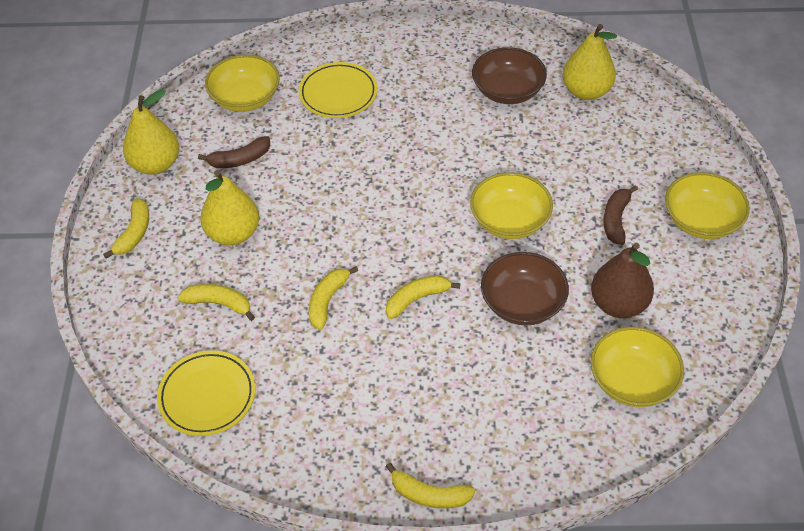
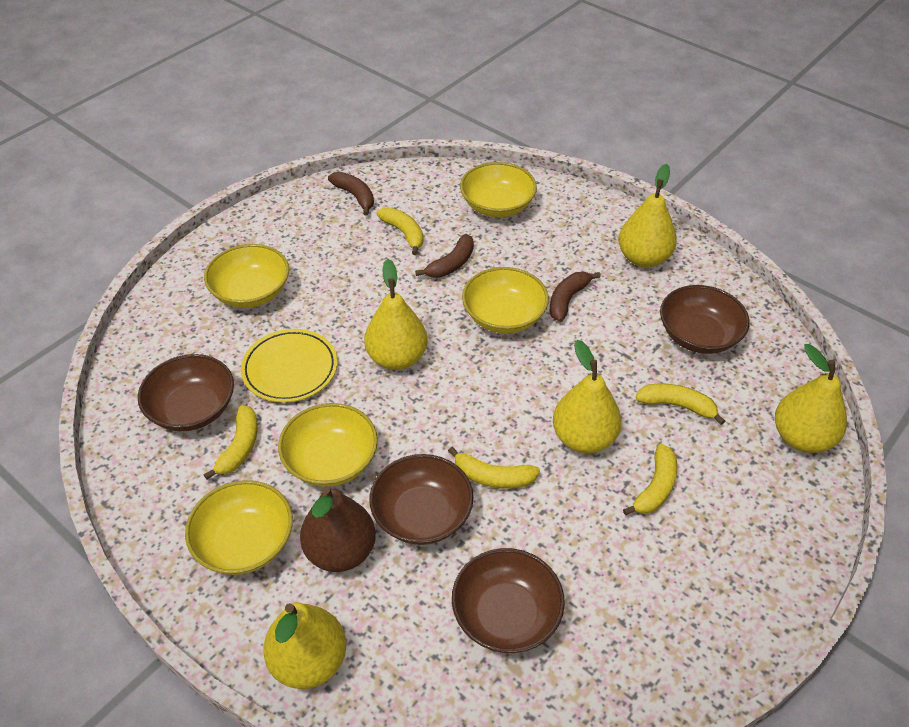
brown banana: 2 -> 3
brown bowl: 2 -> 4
yellow bowl: 4 -> 5
yellow pear: 3 -> 5
yellow plate: 2 -> 1

